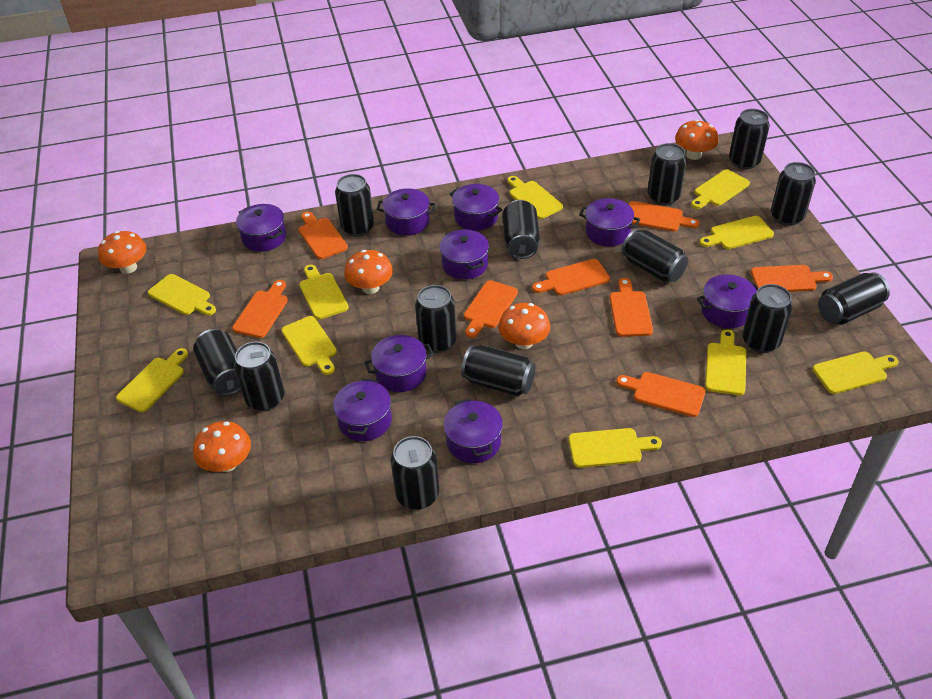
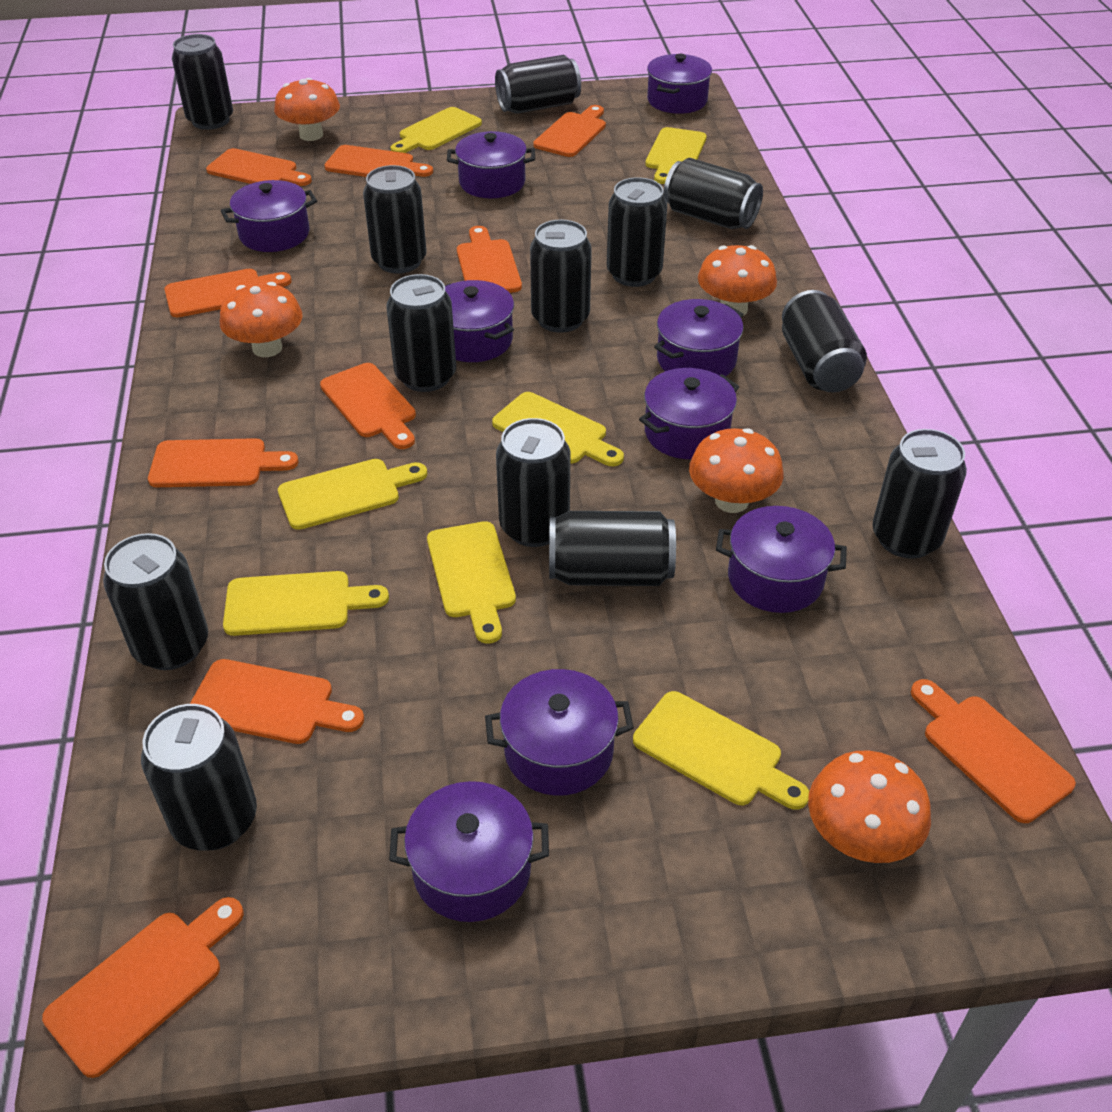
orange cutting board: 8 -> 10
yellow cutting board: 10 -> 7

